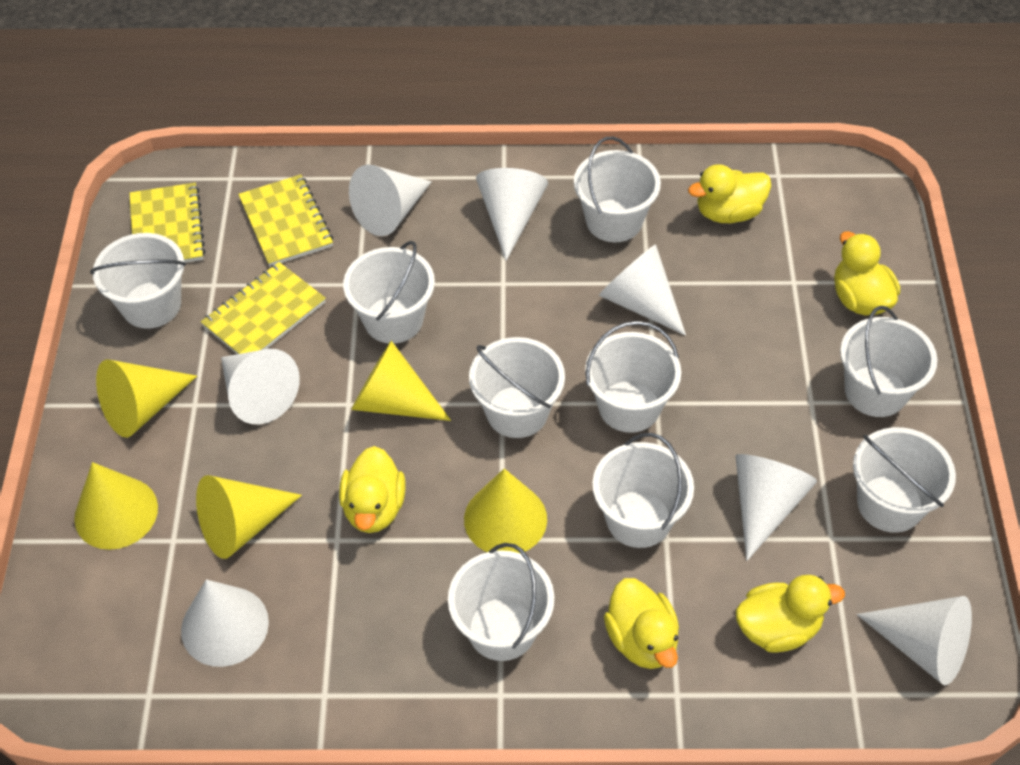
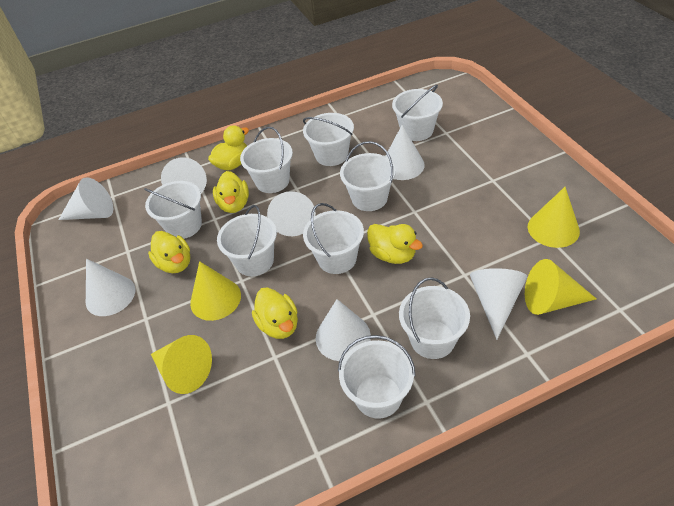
yellow cone: 5 -> 4
yellow notebook: 3 -> 0

